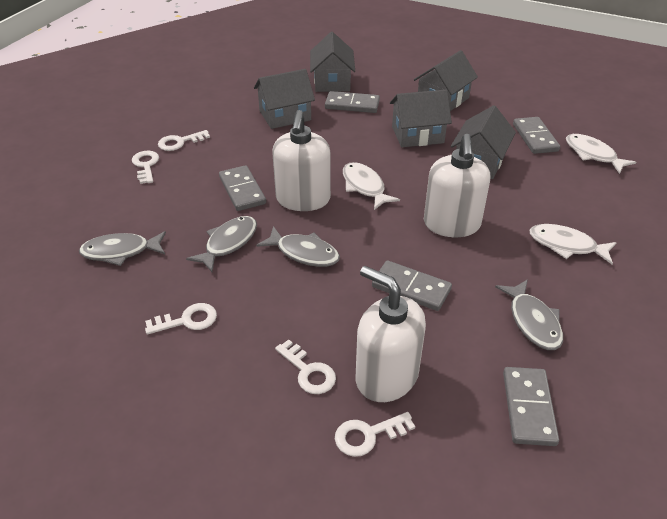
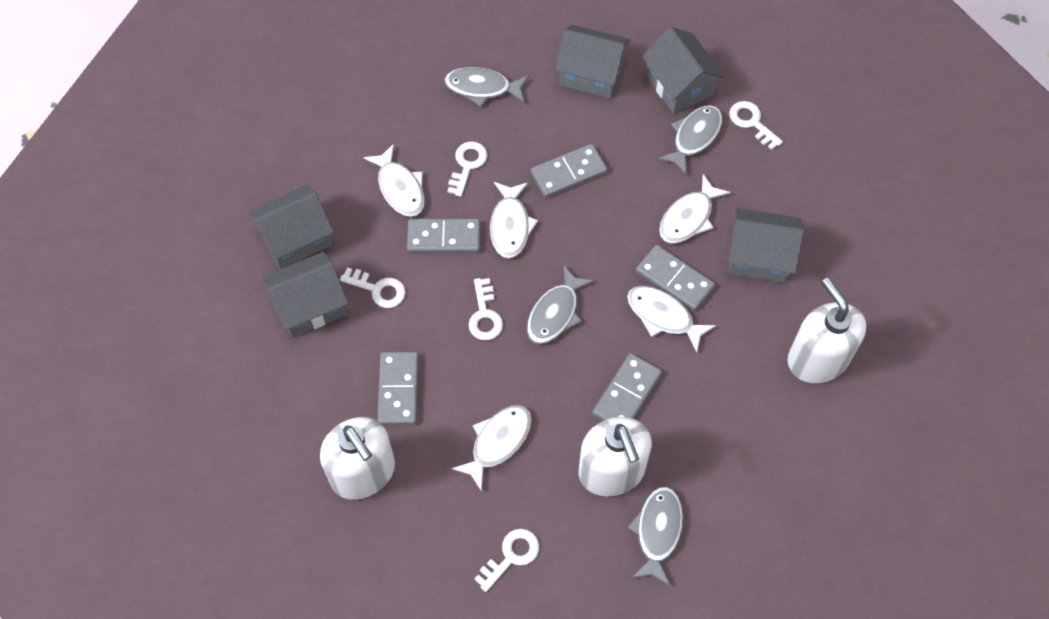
white fish: 3 -> 5

